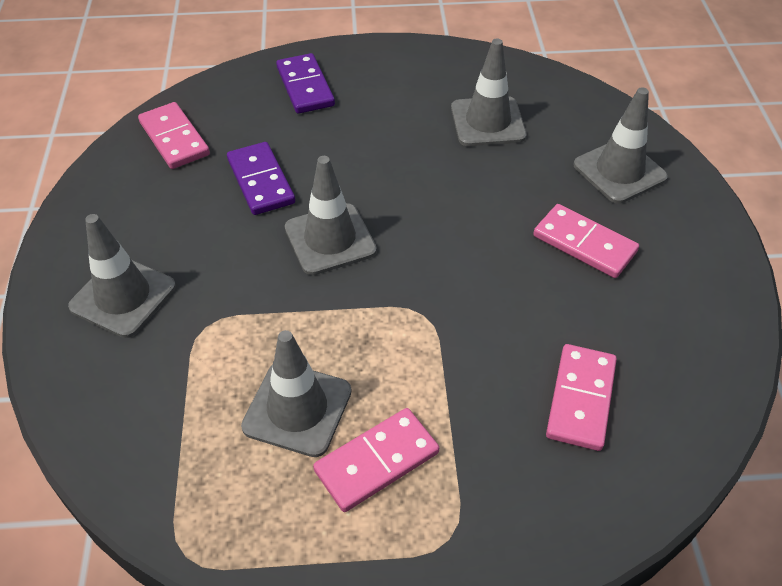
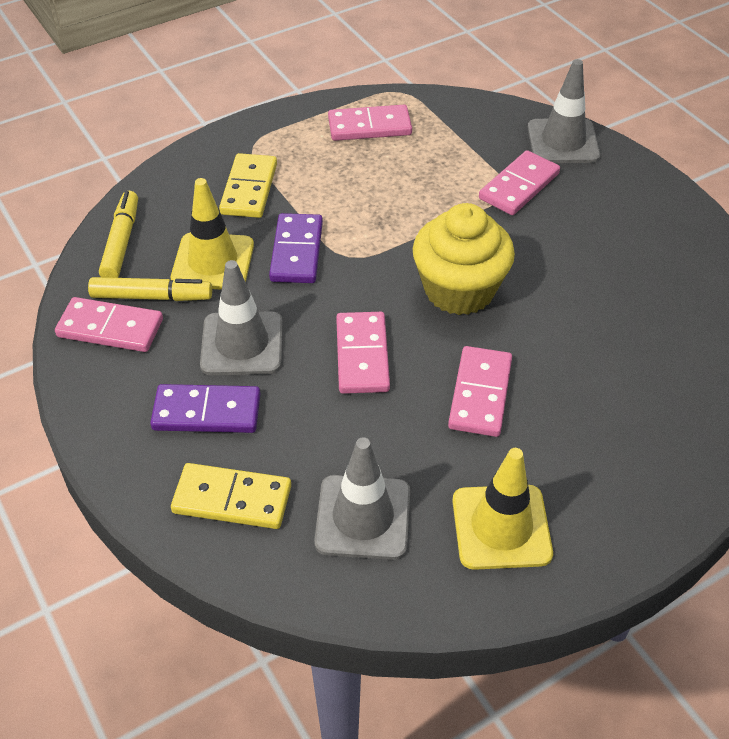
grey traffic cone: 5 -> 3
pink domino: 4 -> 5
yellow cupcake: 0 -> 1
yellow domino: 0 -> 2
yellow marker: 0 -> 2
yellow traffic cone: 0 -> 2

